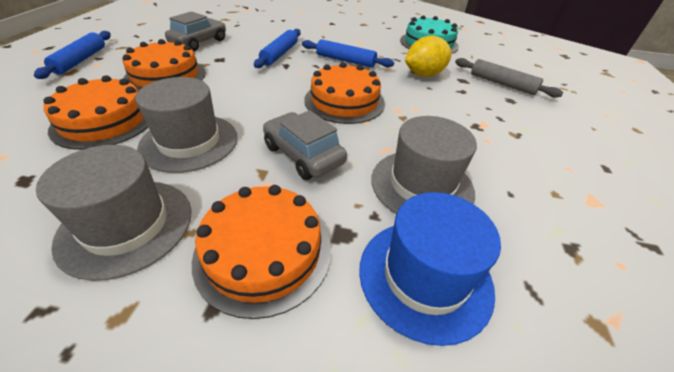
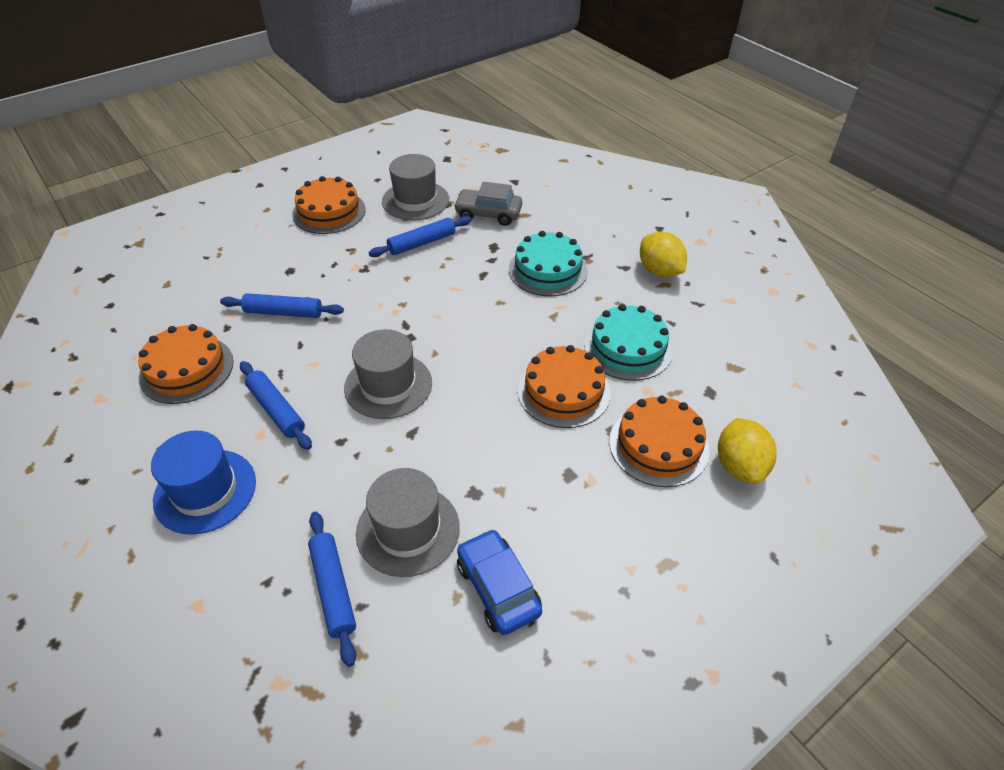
blue car: 0 -> 1
blue rolling pin: 3 -> 4
grey car: 2 -> 1
grey rolling pin: 1 -> 0
turquoise cake: 1 -> 2
yellow lemon: 1 -> 2

